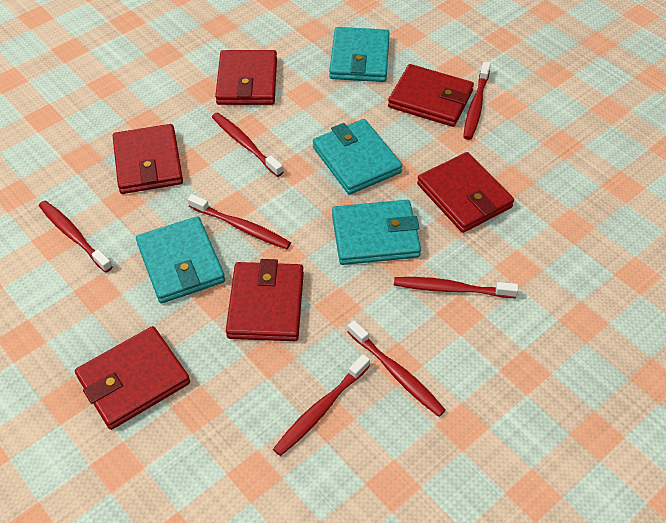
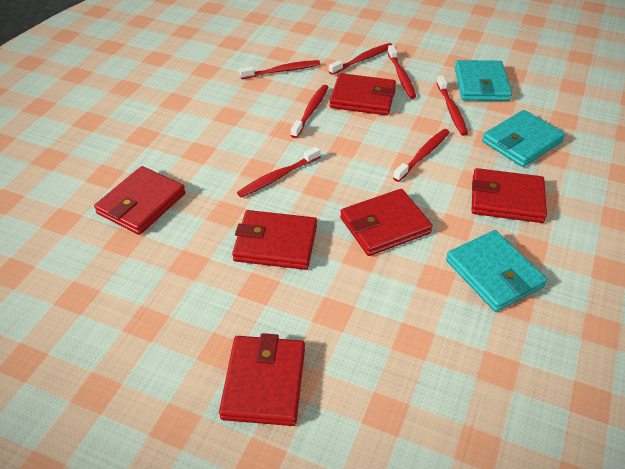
turquoise wallet: 4 -> 3

